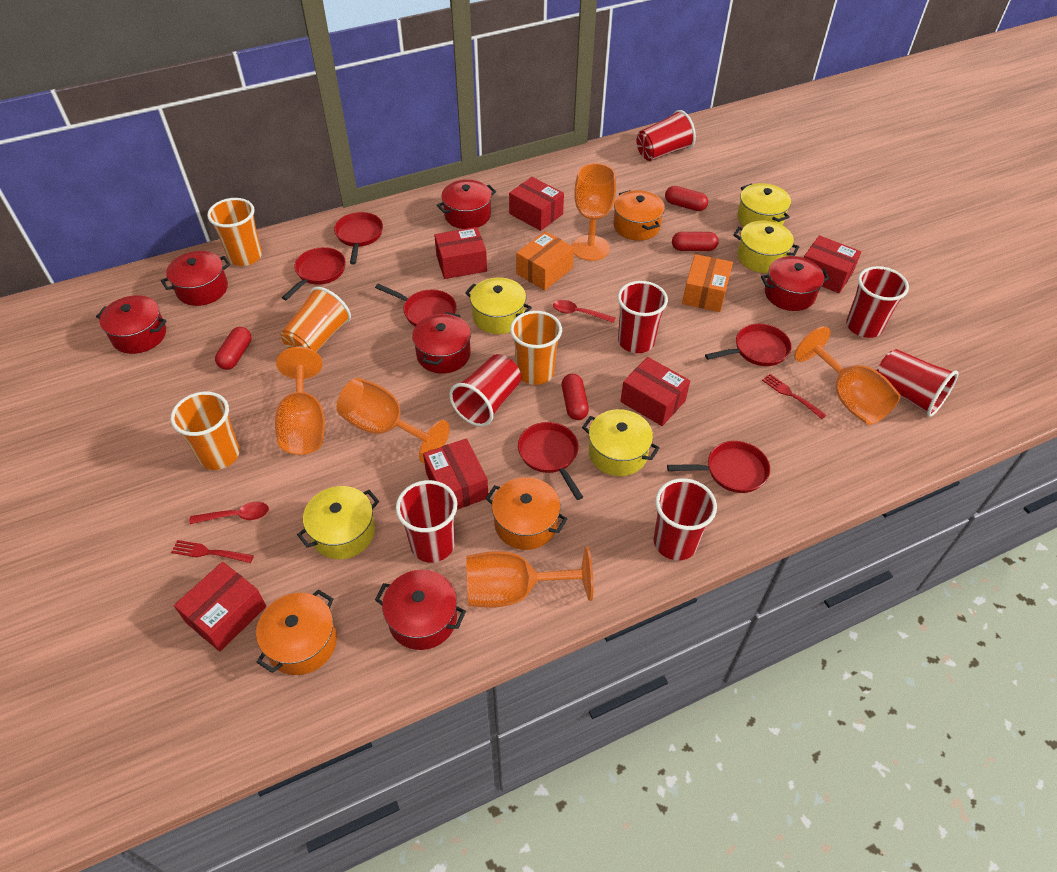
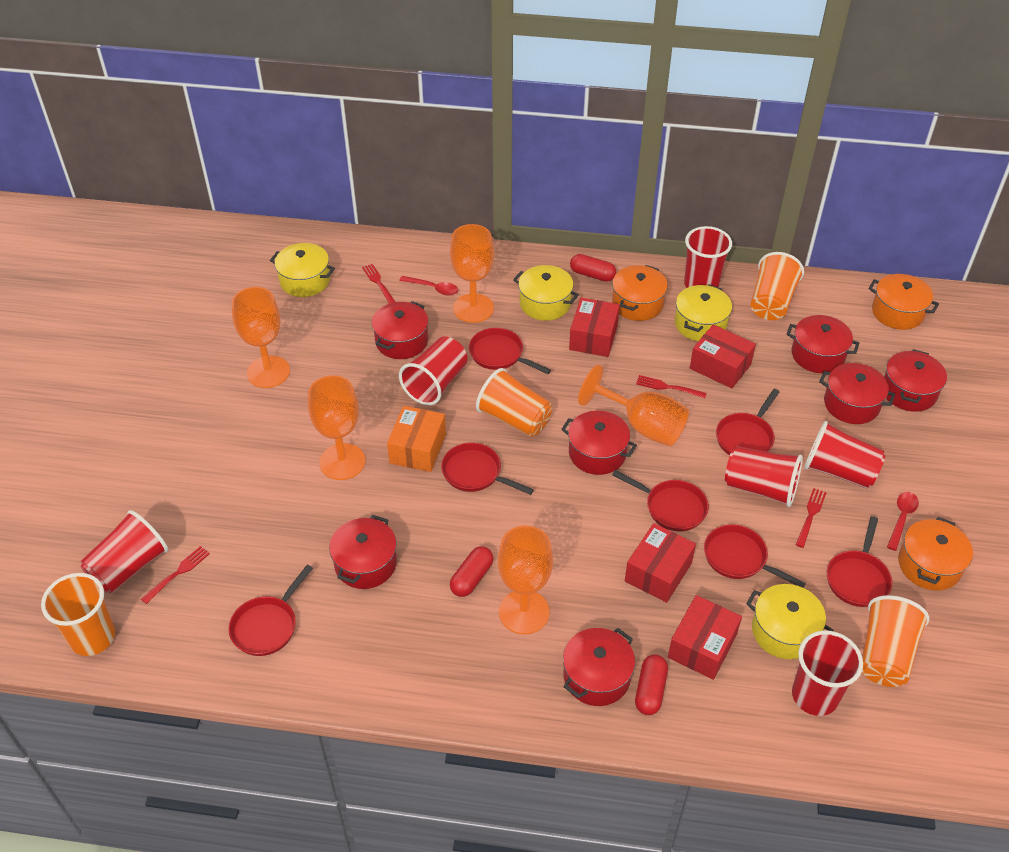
orange box: 2 -> 1
red box: 6 -> 4
red capsule: 4 -> 3
red cup: 7 -> 6
red fork: 2 -> 4
red pan: 6 -> 7
red pot: 6 -> 7
yellow pot: 5 -> 4

